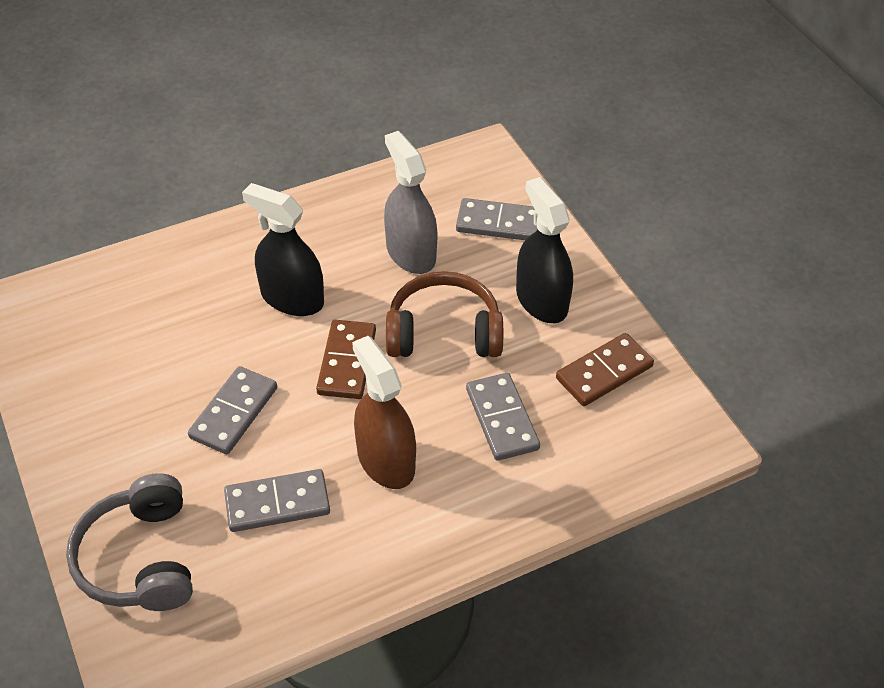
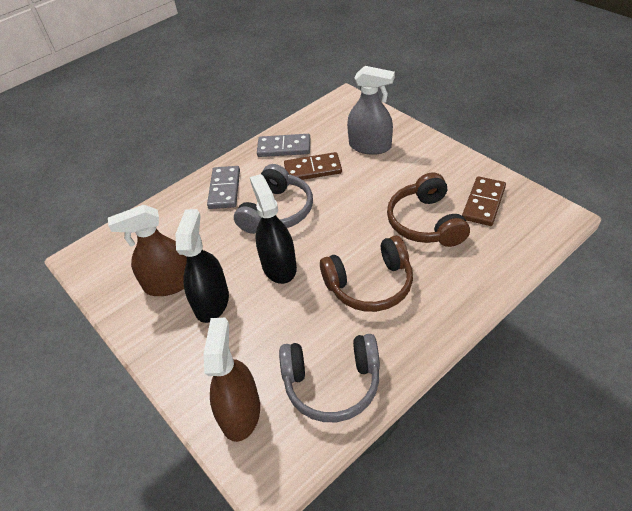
brown headphones: 1 -> 2
brown spray bottle: 1 -> 2
grey domino: 4 -> 2
grey headphones: 1 -> 2

